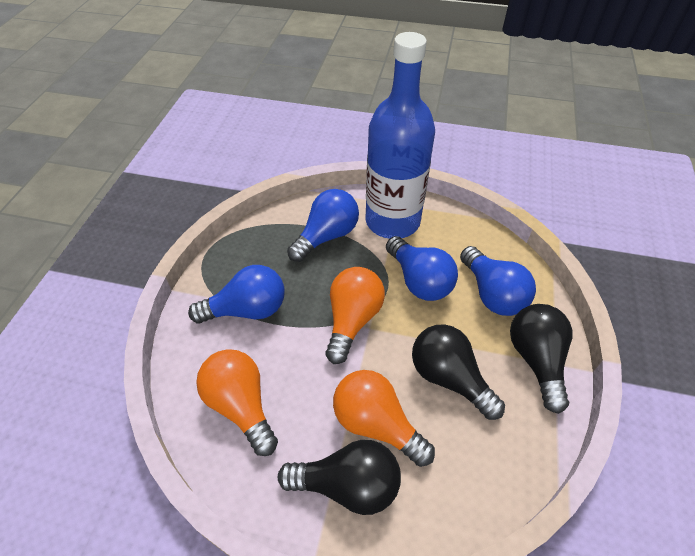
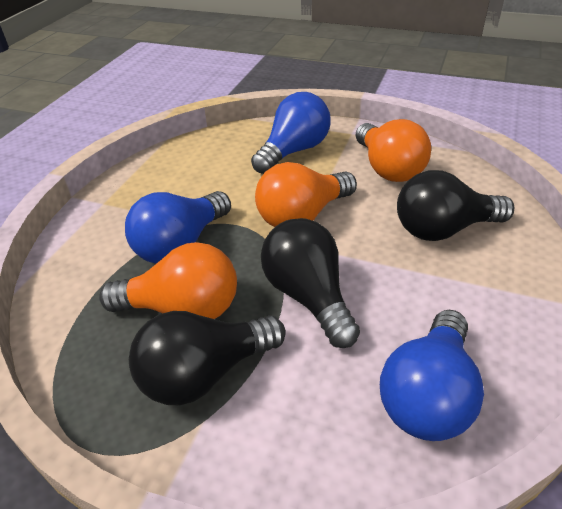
blue bottle: 1 -> 0
blue light bulb: 4 -> 3

